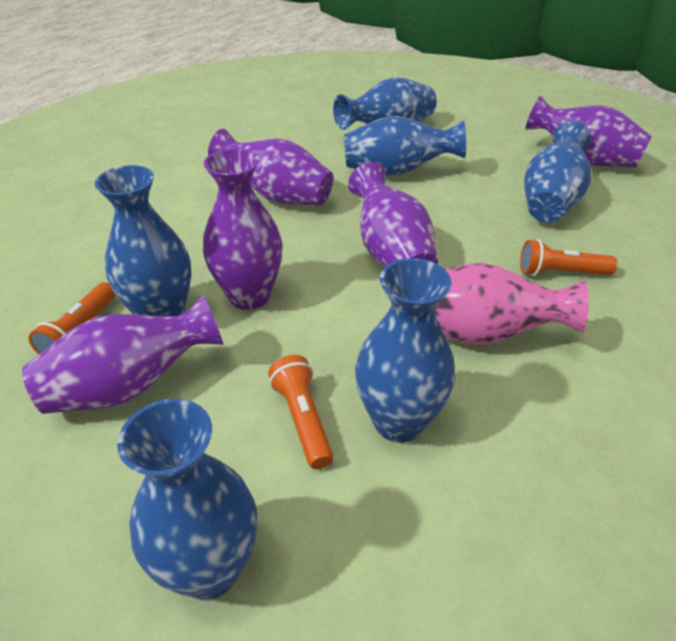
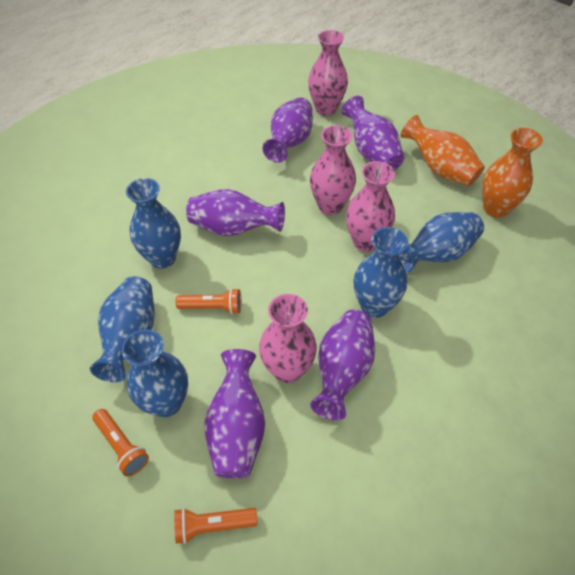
blue vase: 6 -> 5
orange vase: 0 -> 2
pink vase: 1 -> 4

